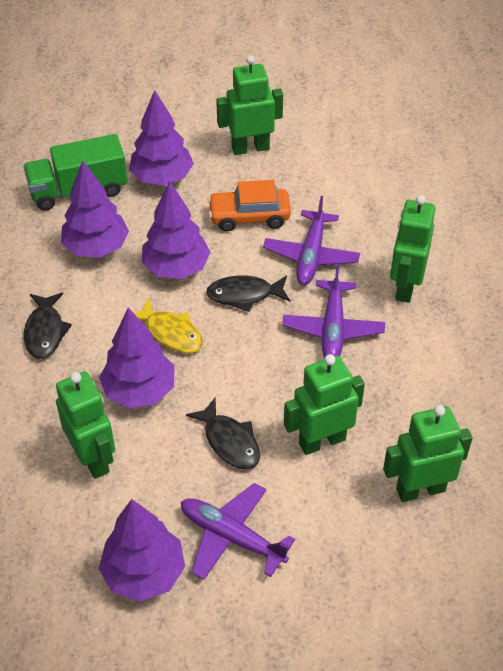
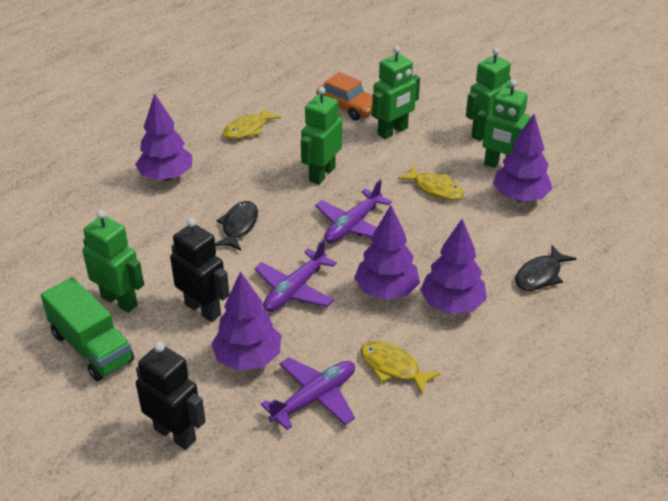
black fish: 3 -> 2
black robot: 0 -> 2
yellow fish: 1 -> 3

